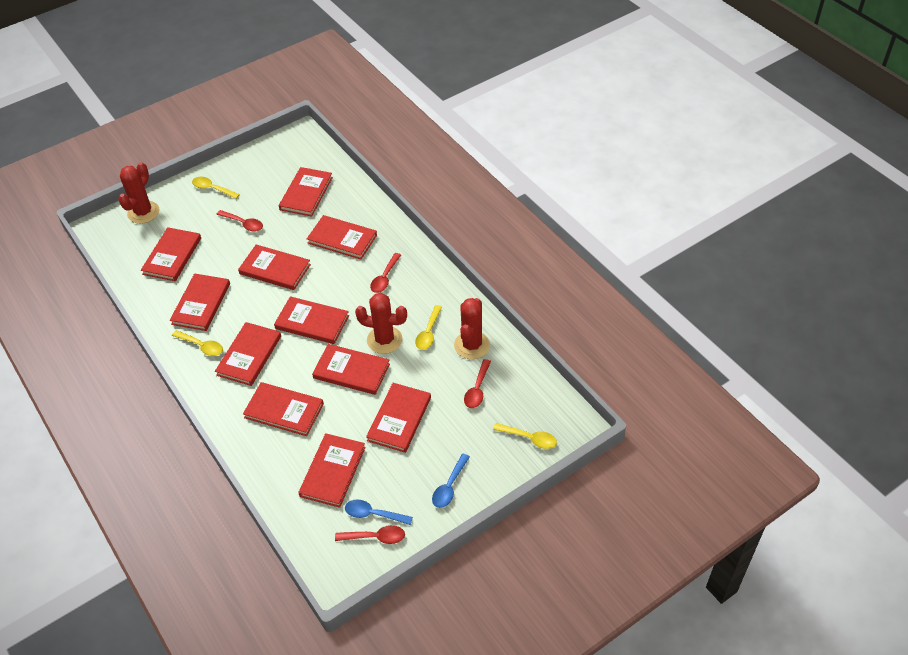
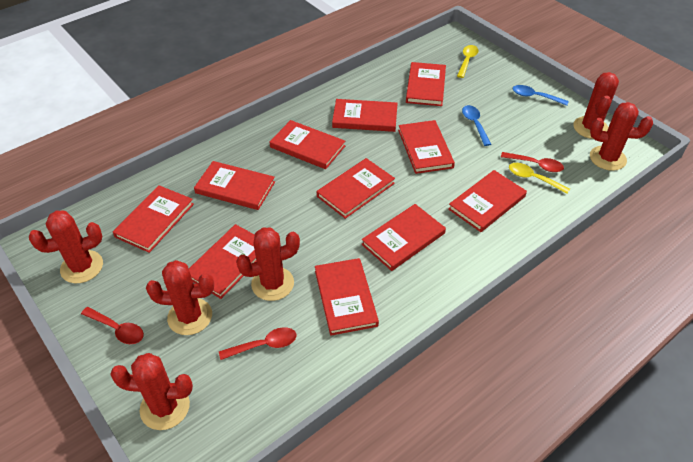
red cactus: 3 -> 6
red spoon: 4 -> 3
yellow spoon: 4 -> 2

